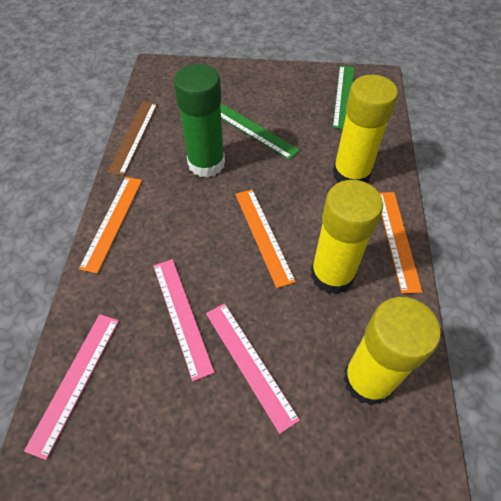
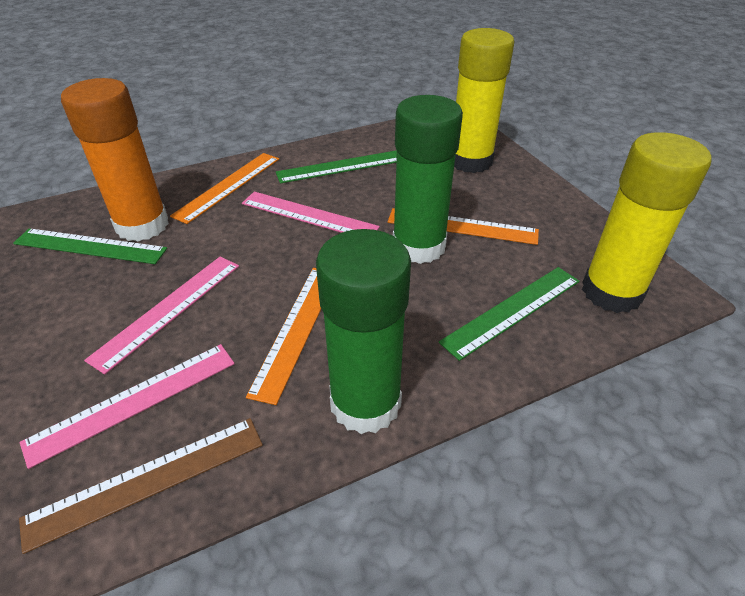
green glue stick: 1 -> 2
green ruler: 2 -> 3
orange glue stick: 0 -> 1
yellow glue stick: 3 -> 2

